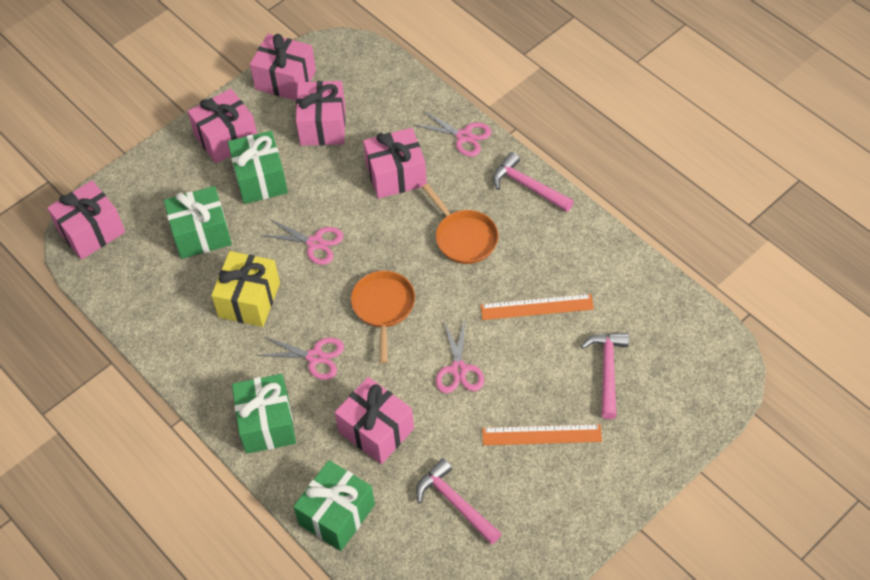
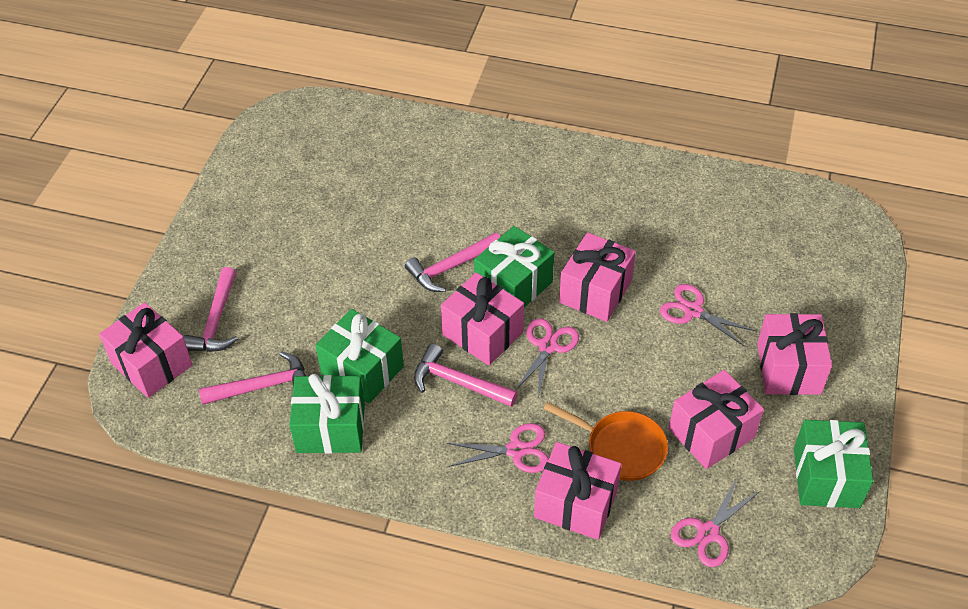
orange pan: 2 -> 1
orange ruler: 2 -> 0
pink hammer: 3 -> 4
yellow gift: 1 -> 0

